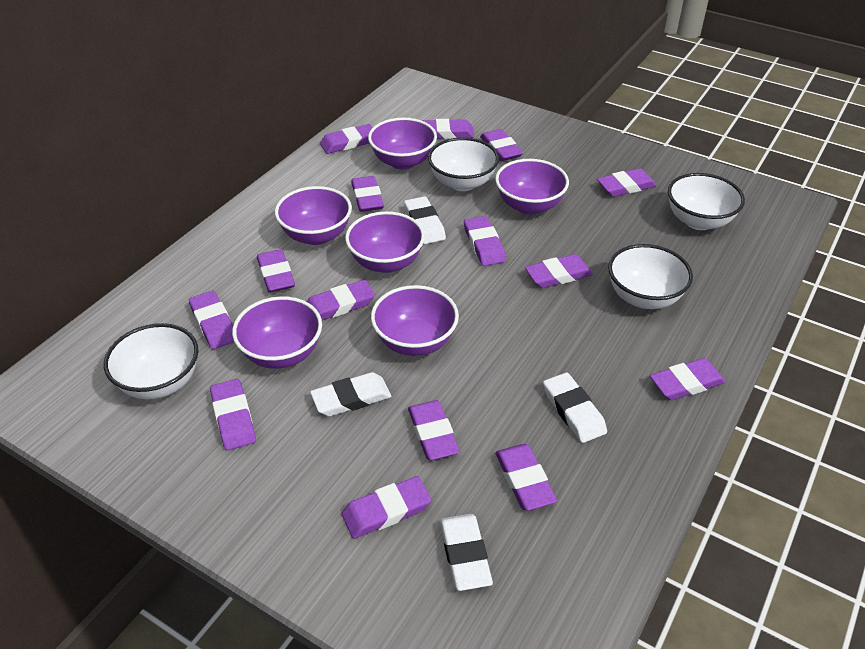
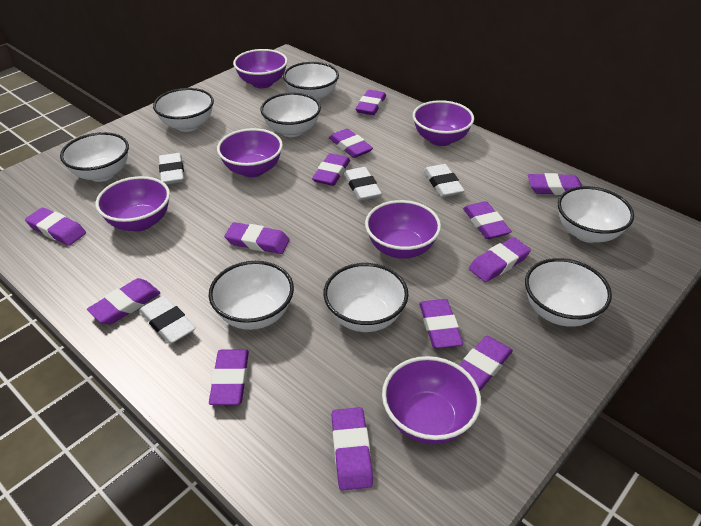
purple eraser: 15 -> 13
white bowl: 4 -> 8

